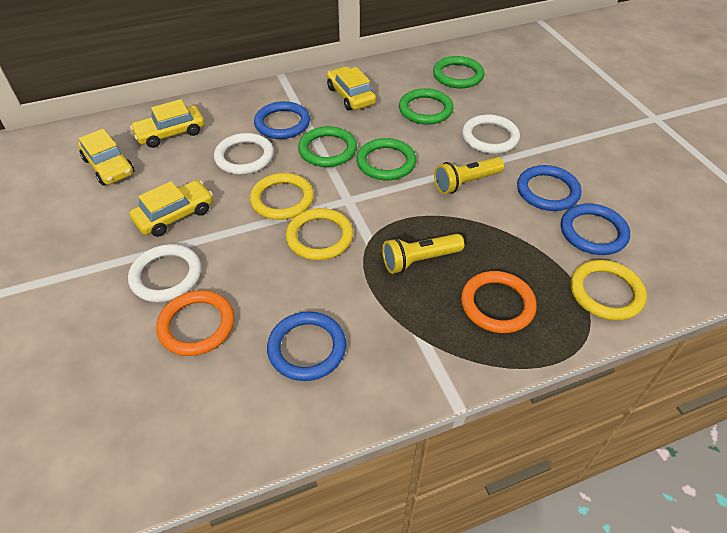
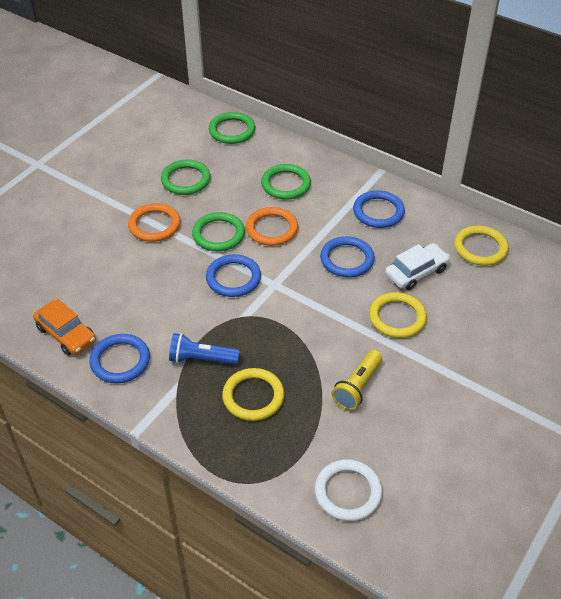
blue flashlight: 0 -> 1
orange car: 0 -> 1
white car: 0 -> 1
white ring: 3 -> 1
yellow car: 4 -> 0
yellow flashlight: 2 -> 1

